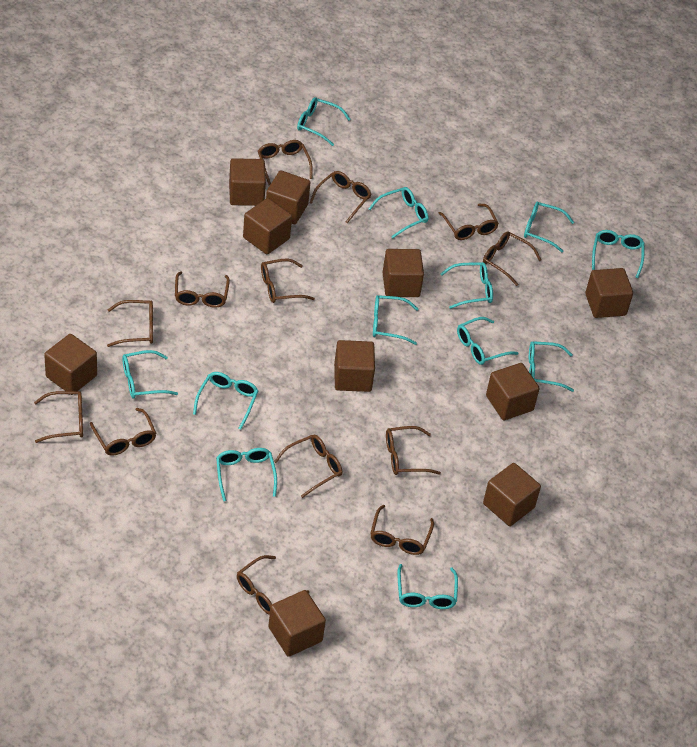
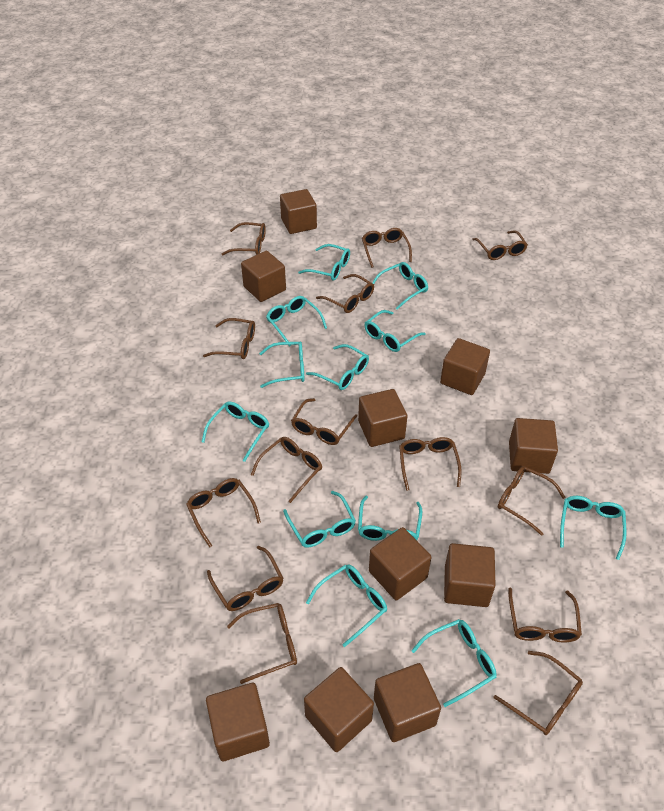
brown glasses: 13 -> 14

